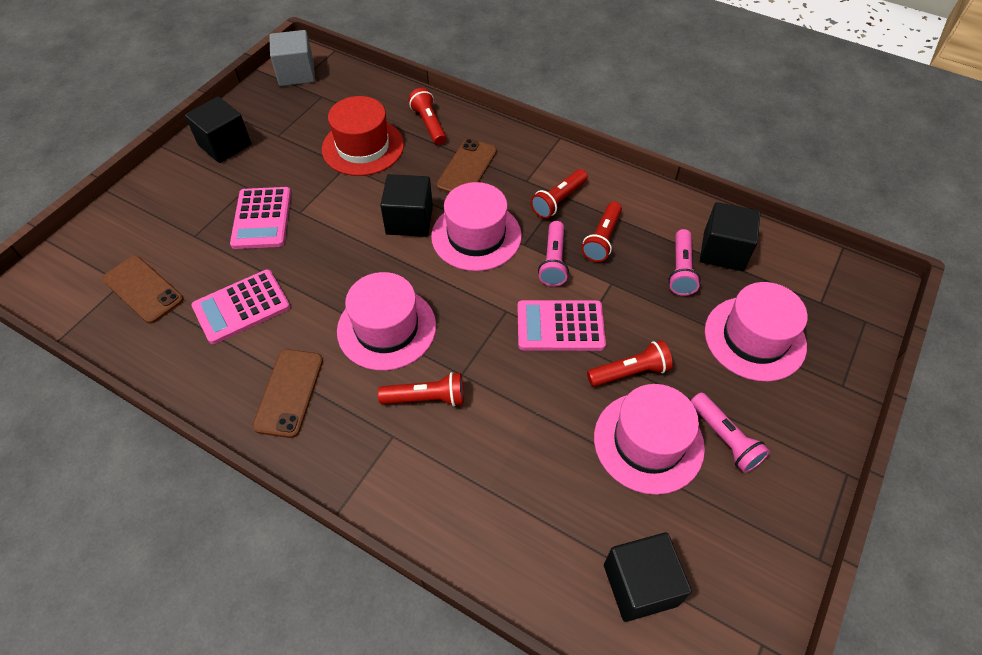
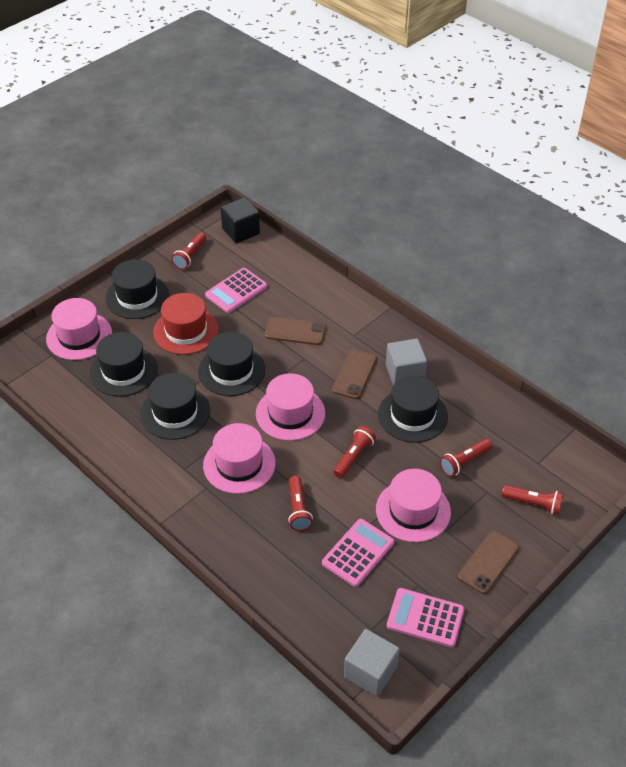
black cube: 4 -> 1
black hat: 0 -> 5
grey cube: 1 -> 2
pink flashlight: 3 -> 0

